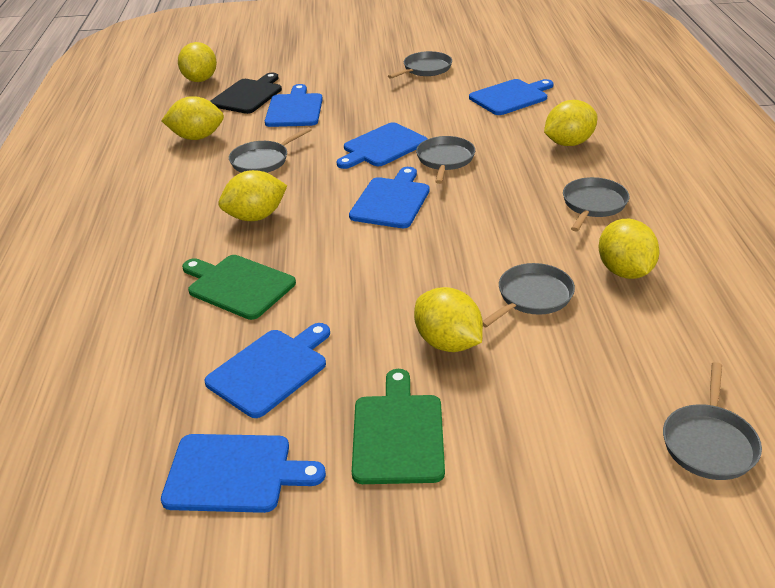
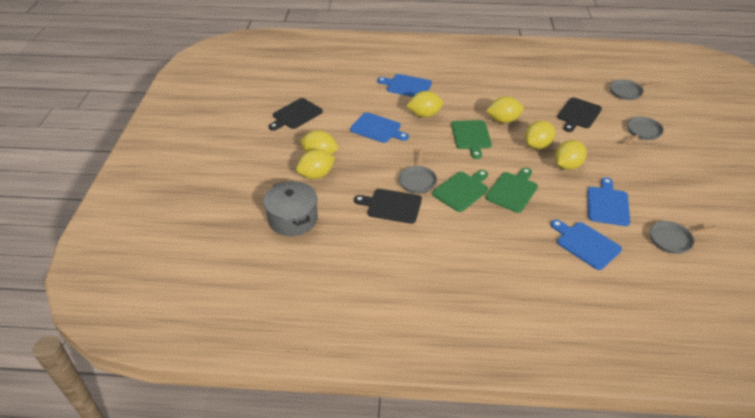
black cutting board: 1 -> 3
blue cutting board: 6 -> 4
green cutting board: 2 -> 3
grey pan: 6 -> 4
grey pot: 0 -> 1

